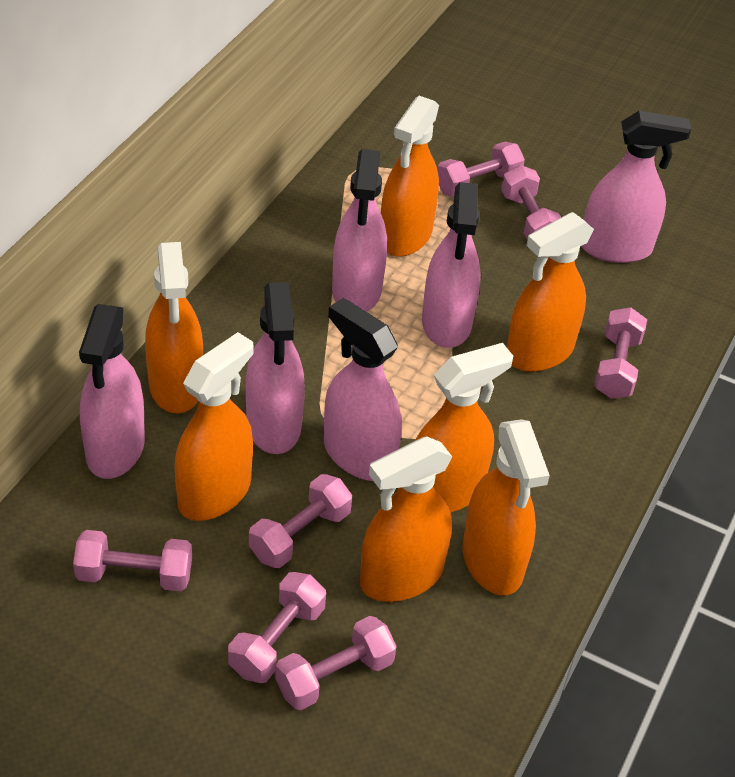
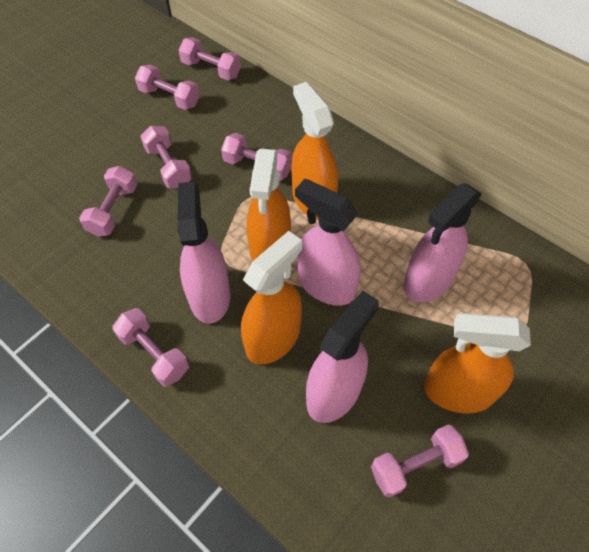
orange spray bottle: 7 -> 4
pink spray bottle: 6 -> 4

